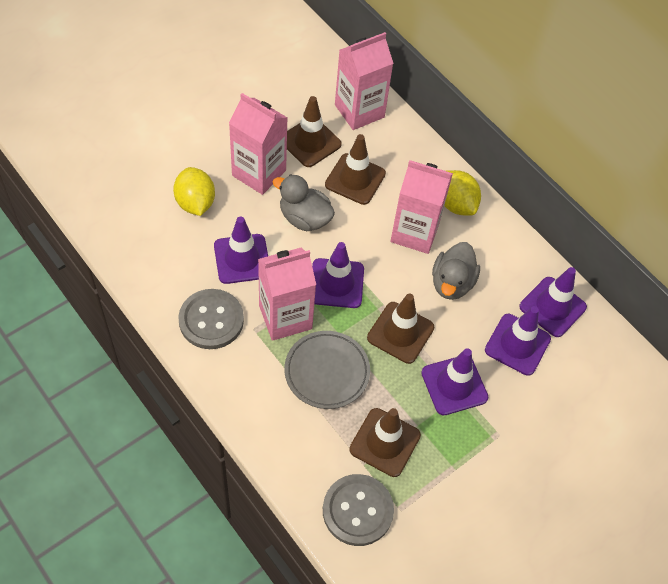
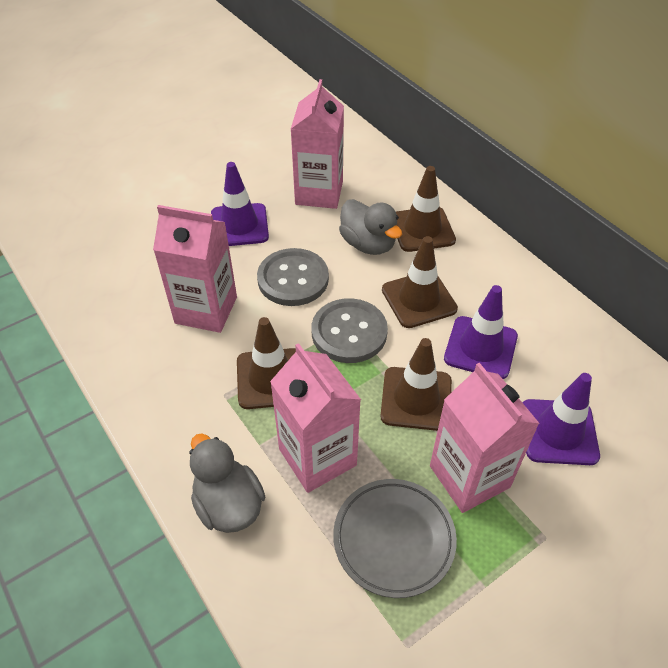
purple traffic cone: 5 -> 3
yellow lemon: 2 -> 0

